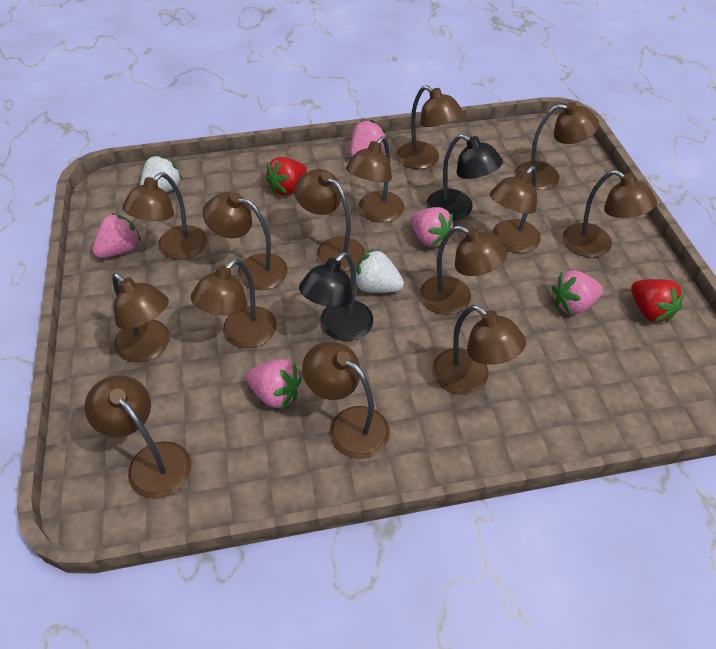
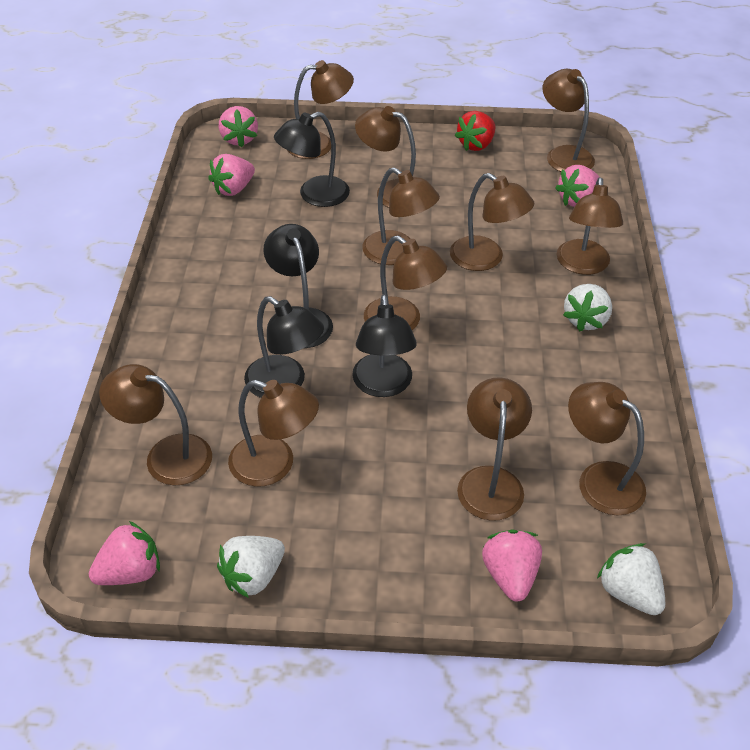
black lamp: 2 -> 4
brown lamp: 14 -> 11
red strawberry: 2 -> 1
white strawberry: 2 -> 3

